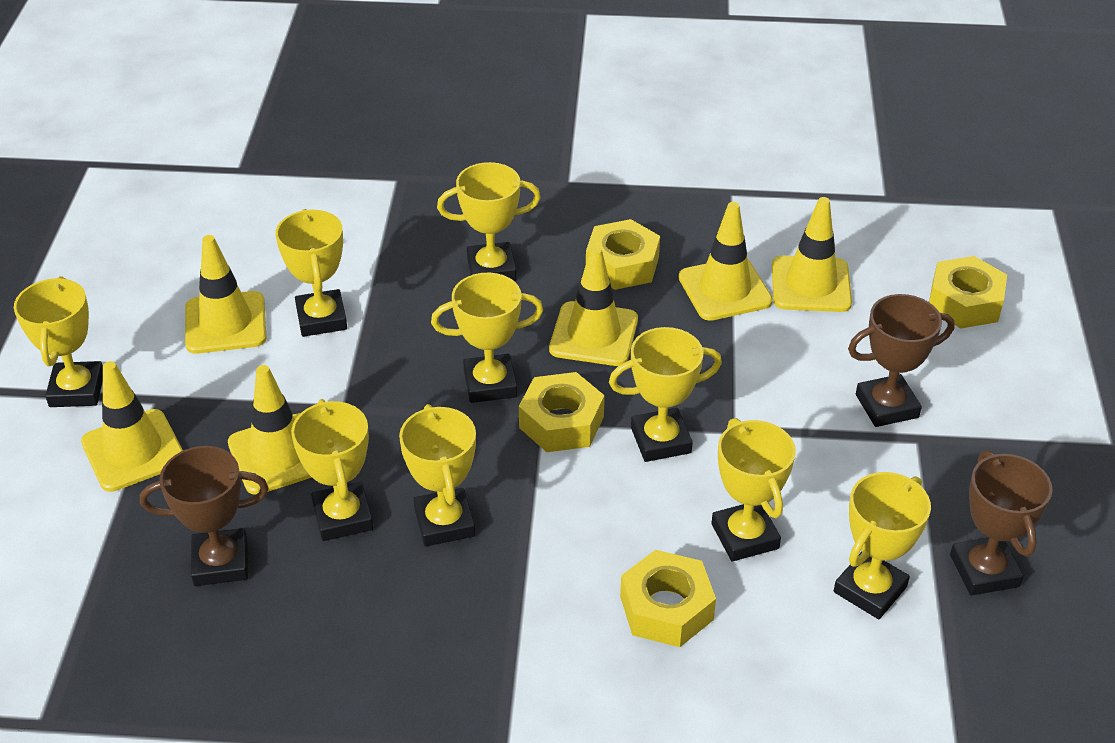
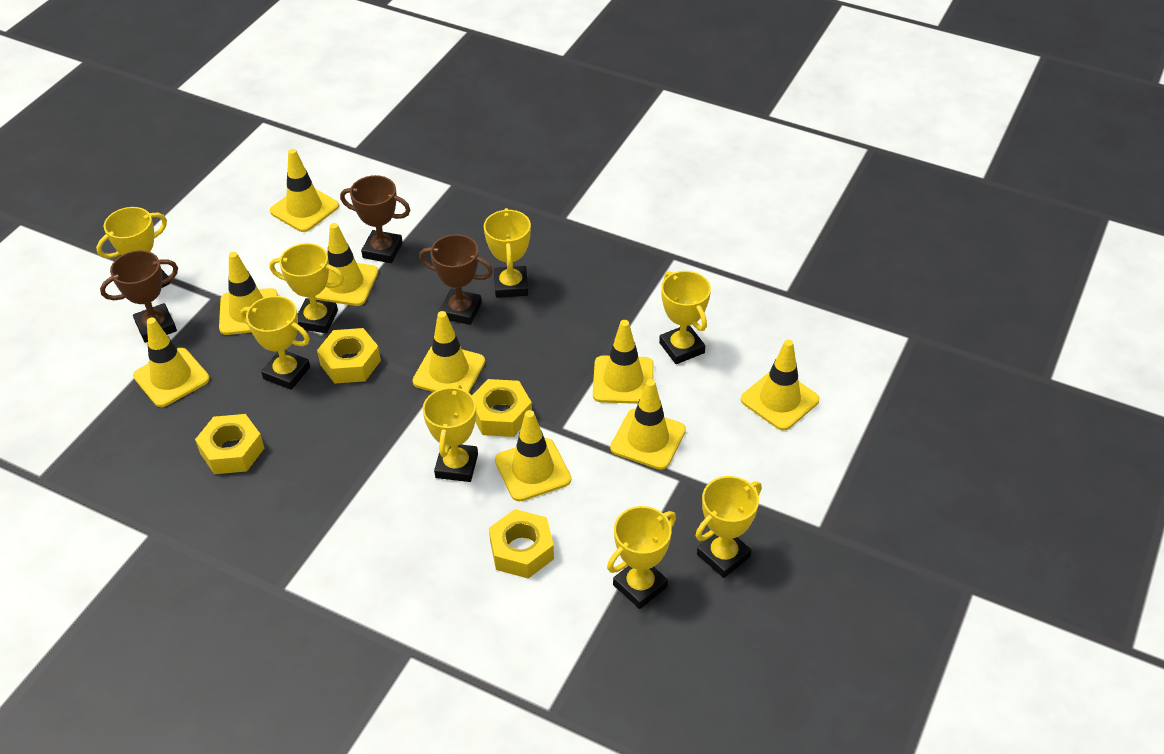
yellow traffic cone: 6 -> 9
yellow trophy: 9 -> 8

